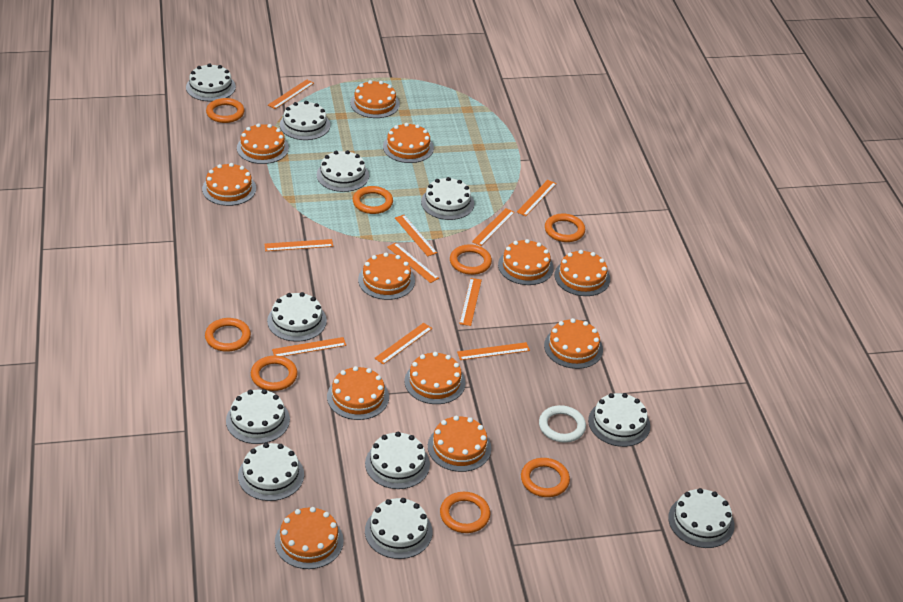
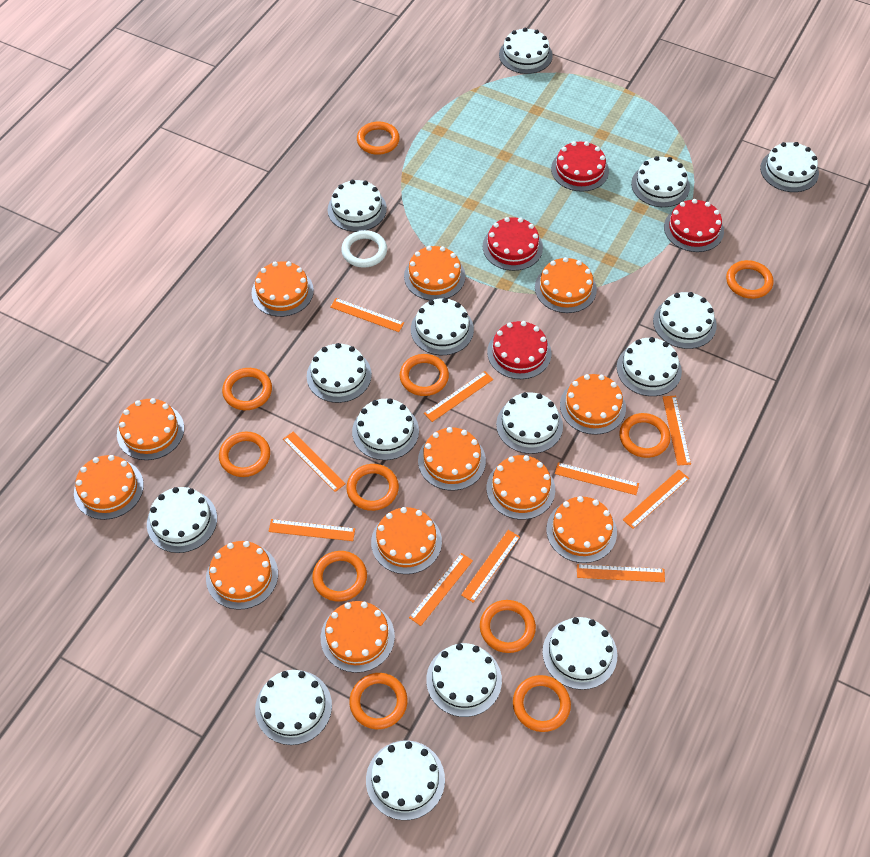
orange ring: 8 -> 11
red cake: 0 -> 4
white cake: 11 -> 15

